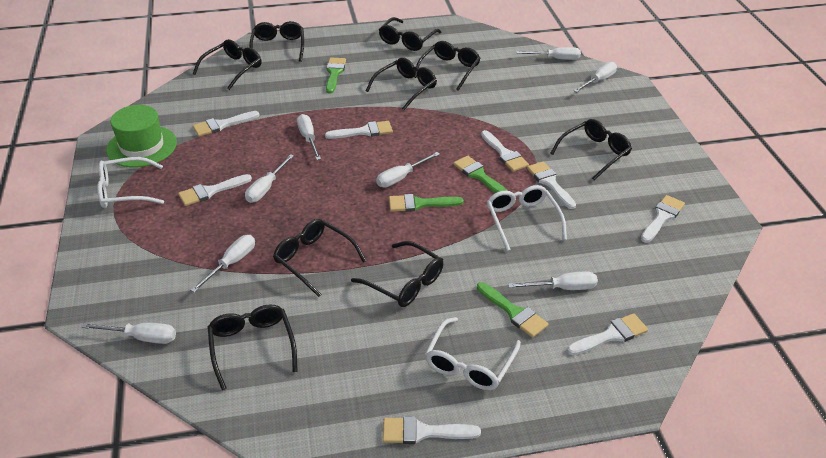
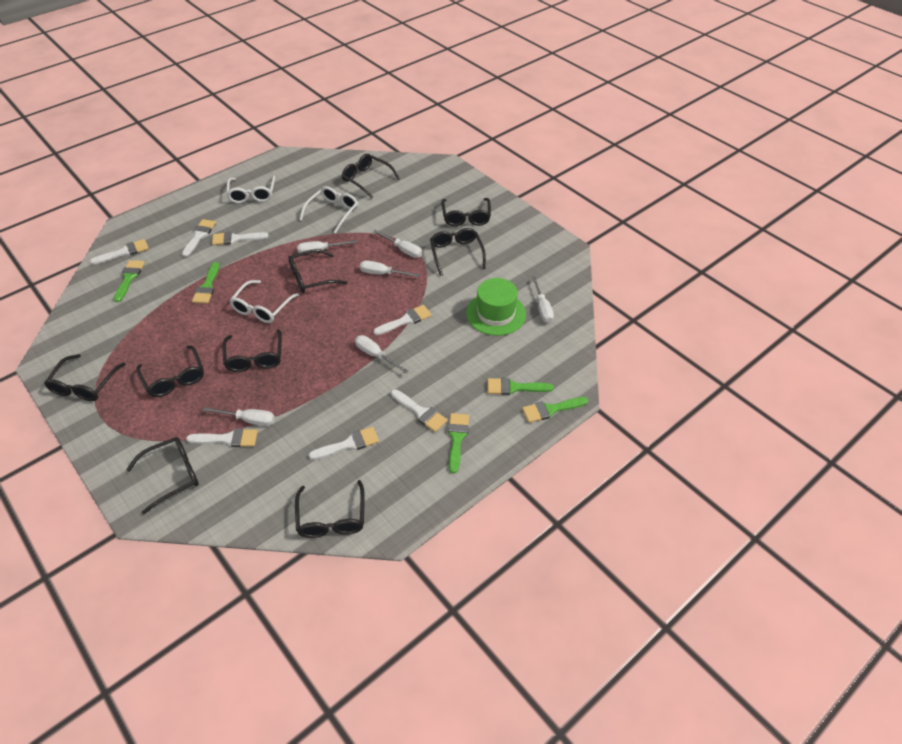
green brush: 4 -> 5
white brush: 8 -> 7
white screwdriver: 8 -> 6

